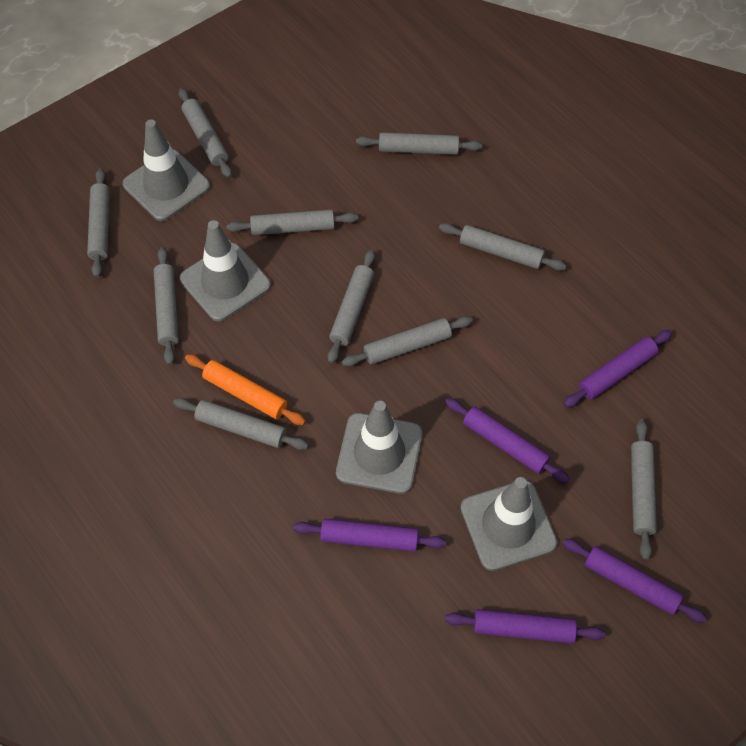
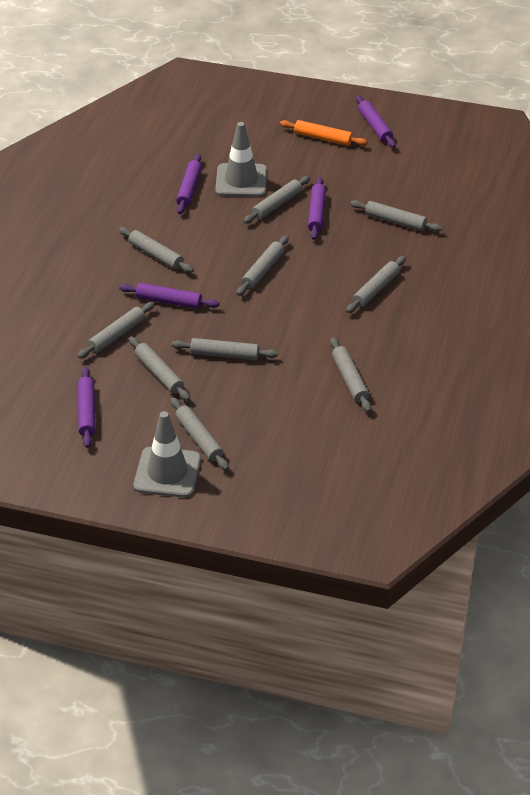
grey traffic cone: 4 -> 2

